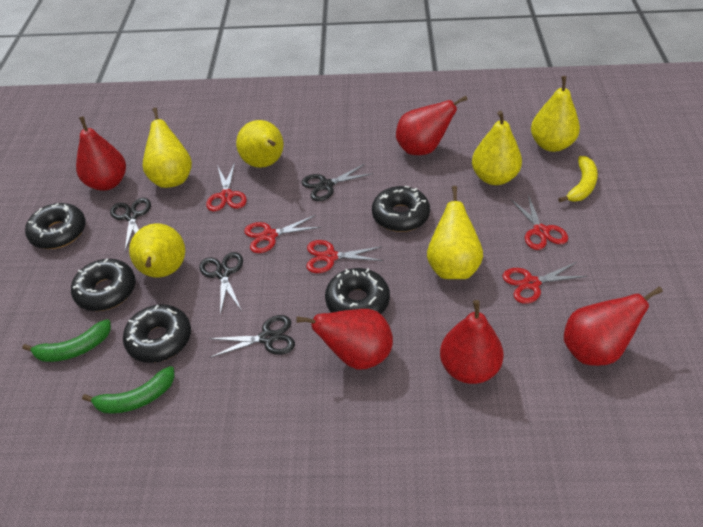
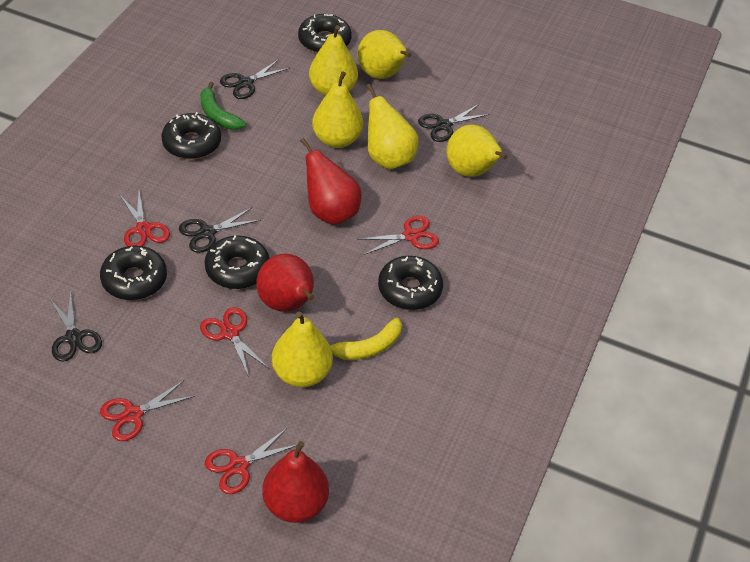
green banana: 2 -> 1
red pear: 5 -> 3

